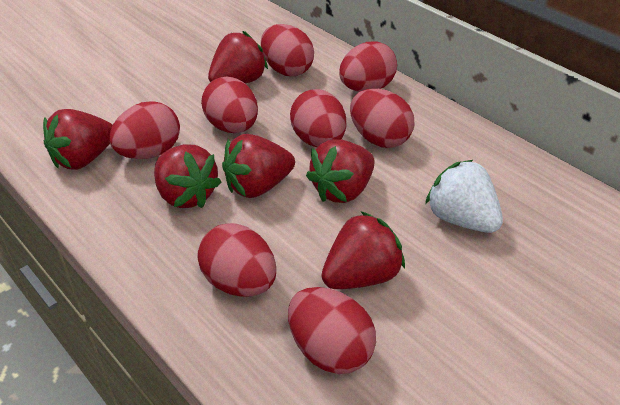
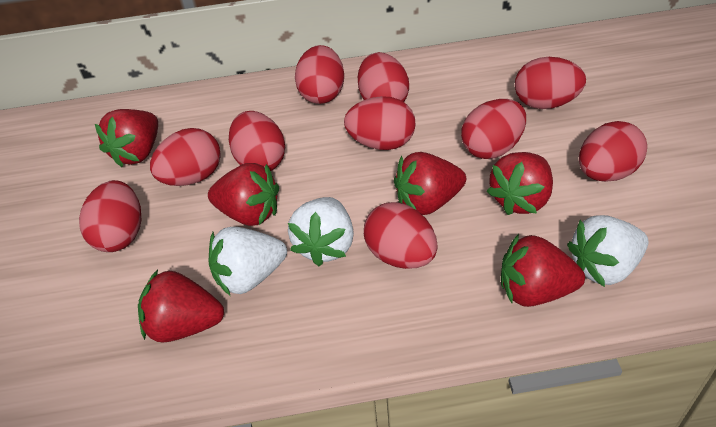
red egg: 8 -> 10
white strawberry: 1 -> 3

